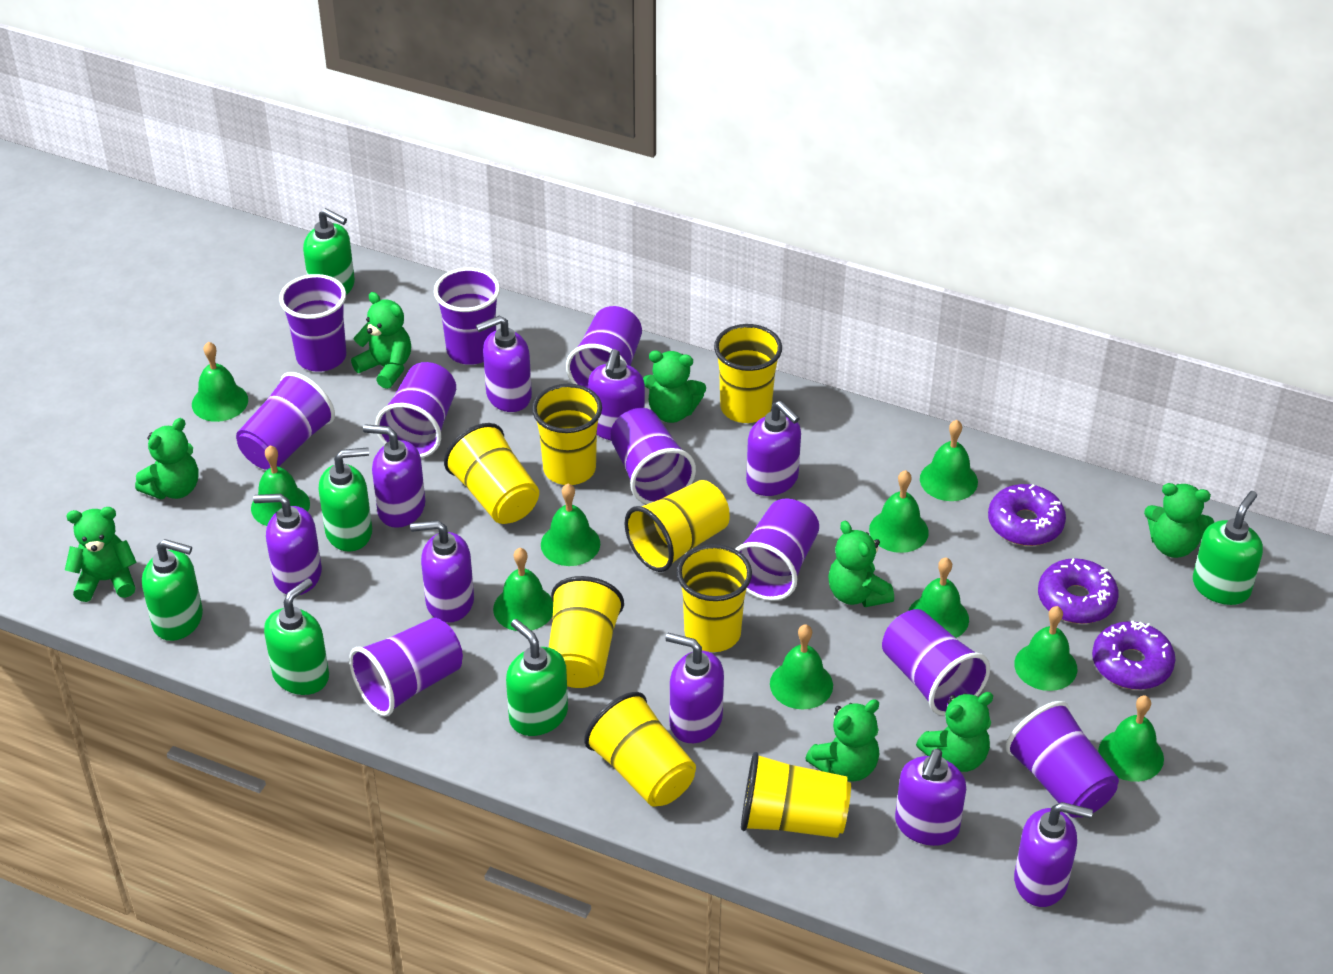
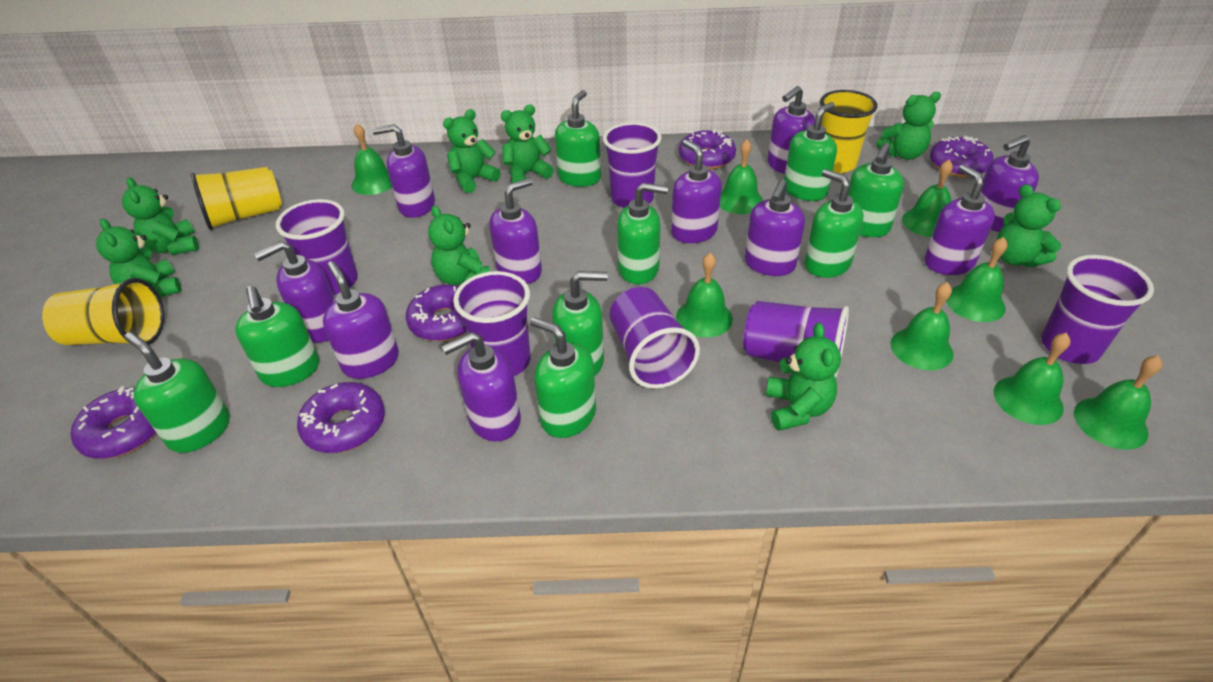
green bell: 10 -> 8
green soap dispenser: 6 -> 9
purple cup: 10 -> 6
purple donut: 3 -> 5
purple soap dispenser: 9 -> 10
yellow cup: 8 -> 3

